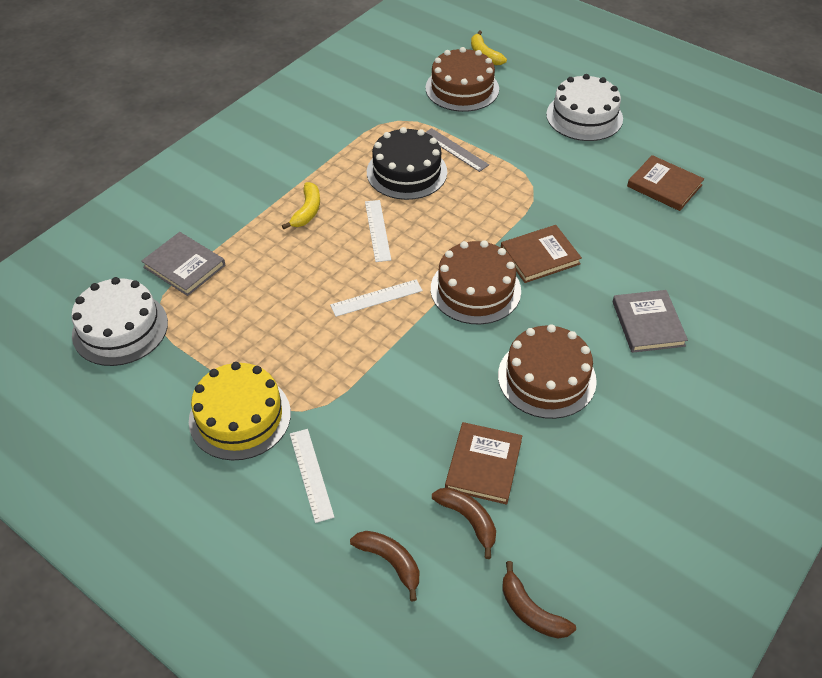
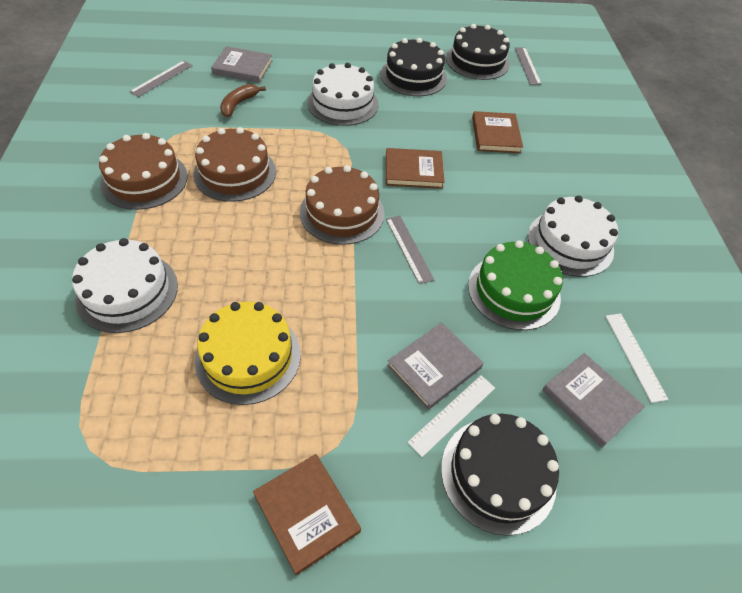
black cake: 1 -> 3
brown banana: 3 -> 1
green cake: 0 -> 1
grey book: 2 -> 3
grey ruler: 1 -> 3
white cake: 2 -> 3
white ruler: 3 -> 2
yellow banana: 2 -> 0

